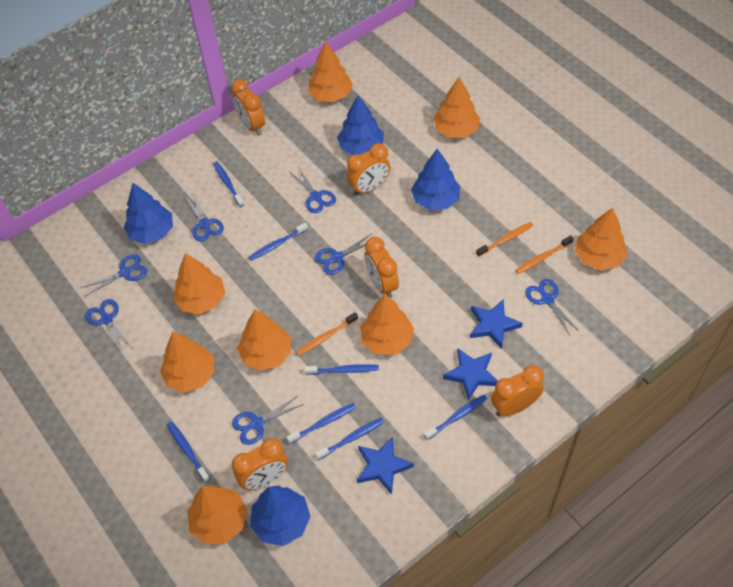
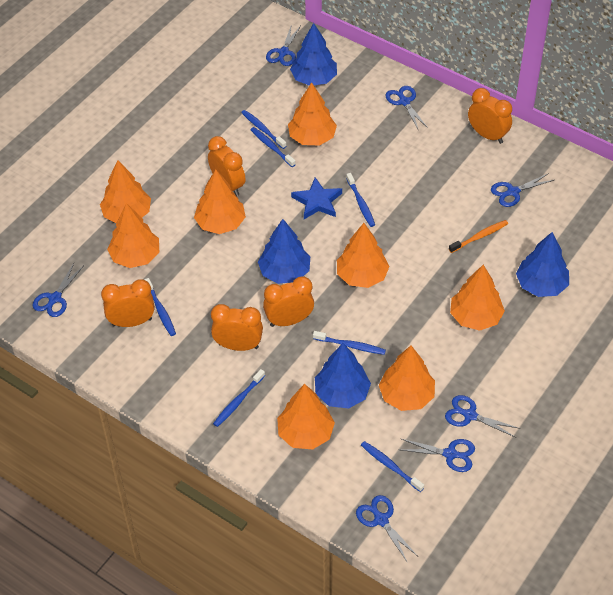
blue star: 3 -> 1
orange toothbrush: 3 -> 1

